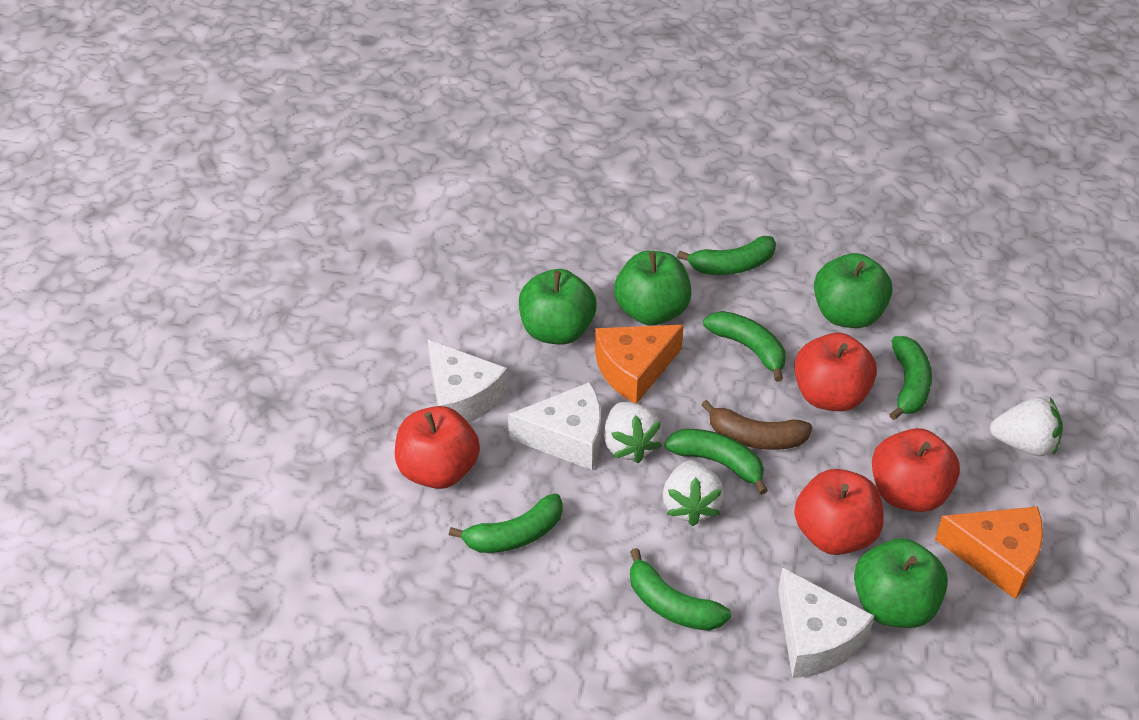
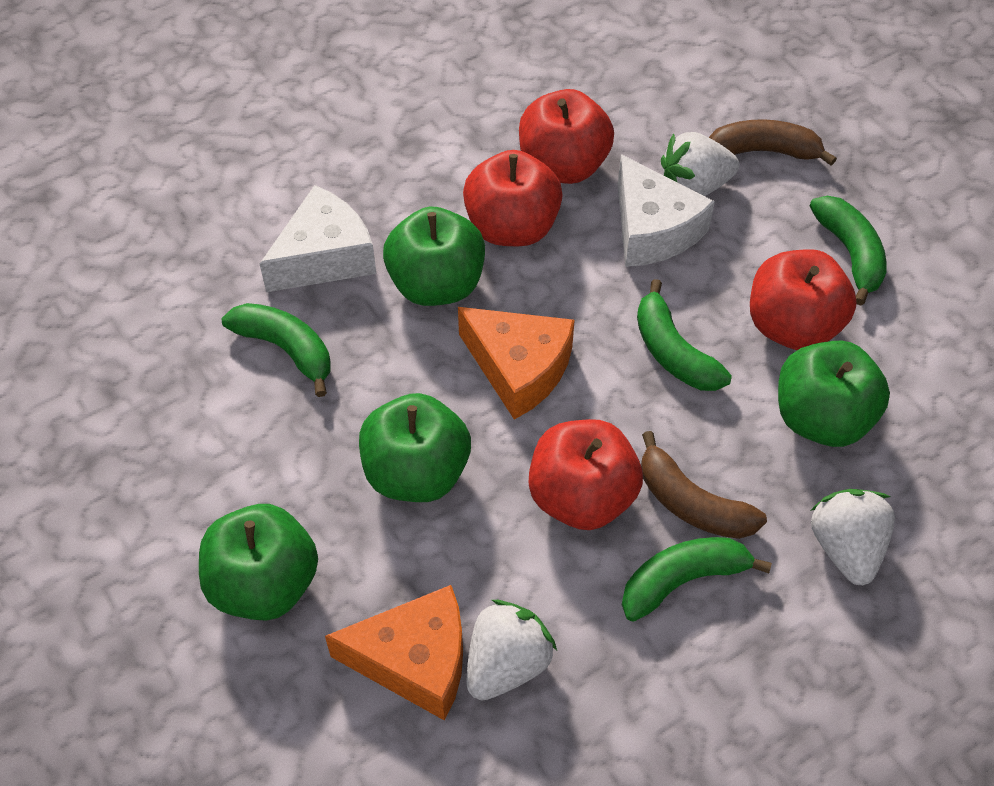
brown banana: 1 -> 2
green banana: 6 -> 4
white cheese: 3 -> 2

